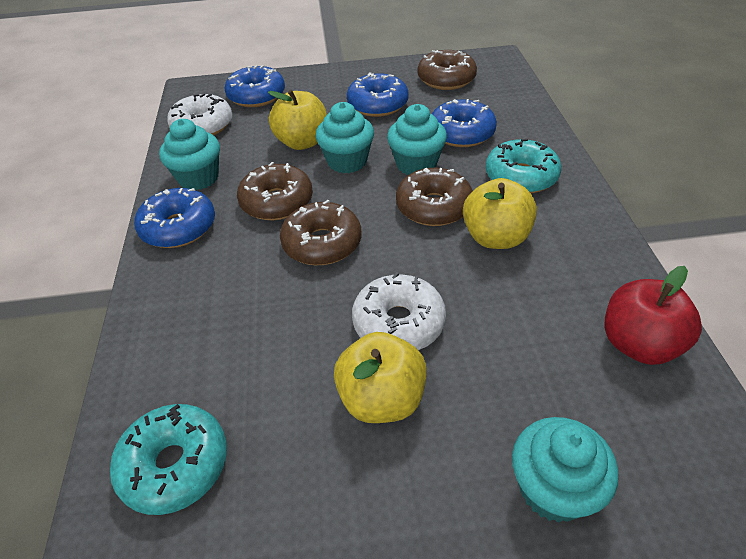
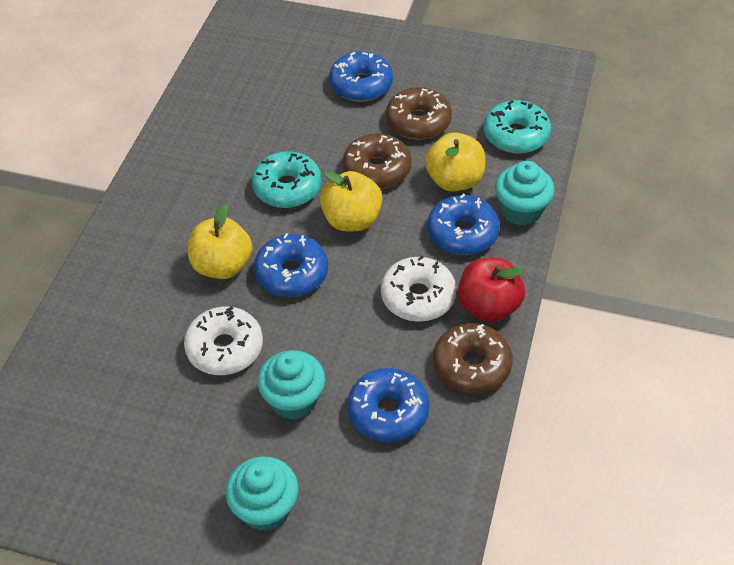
brown donut: 4 -> 3
turquoise cupcake: 4 -> 3

